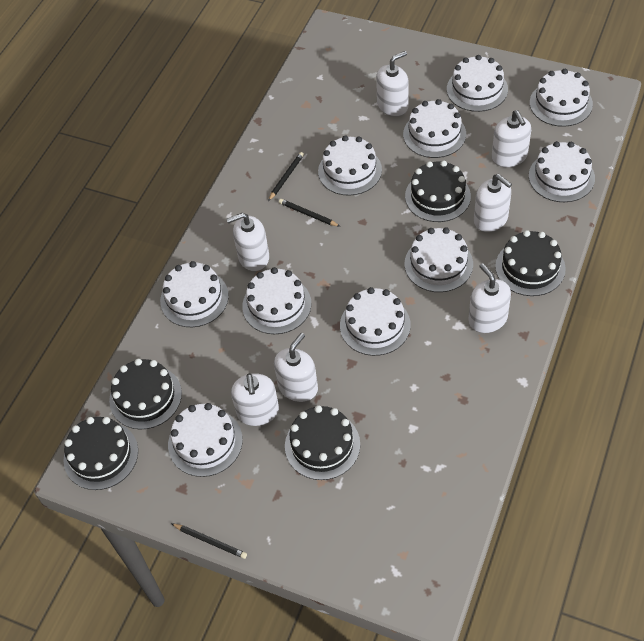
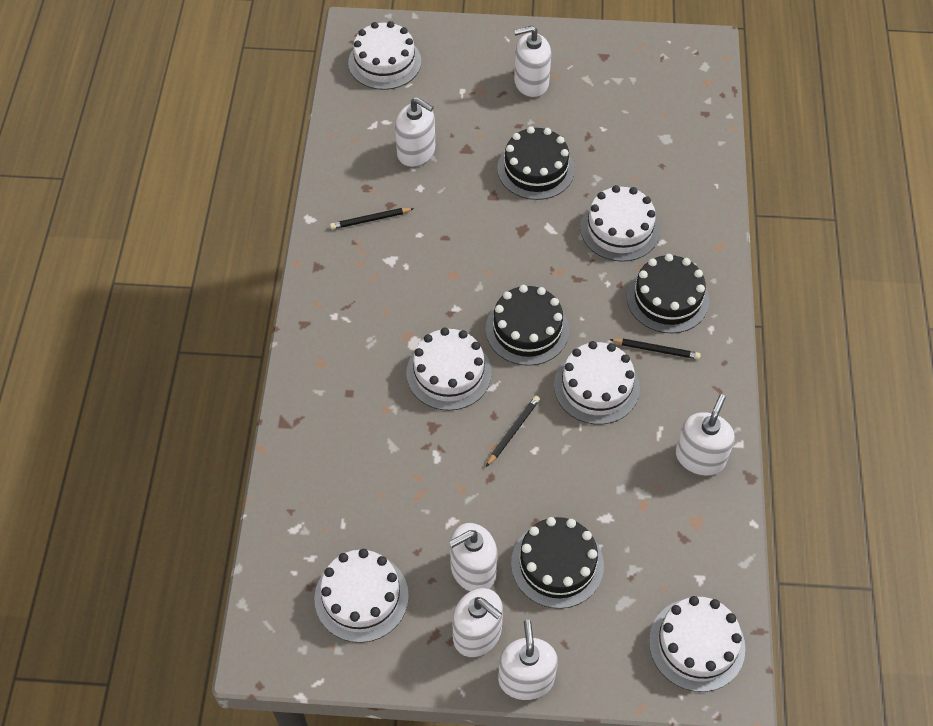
black cake: 5 -> 4
white cake: 10 -> 6
white soap dispenser: 7 -> 6

